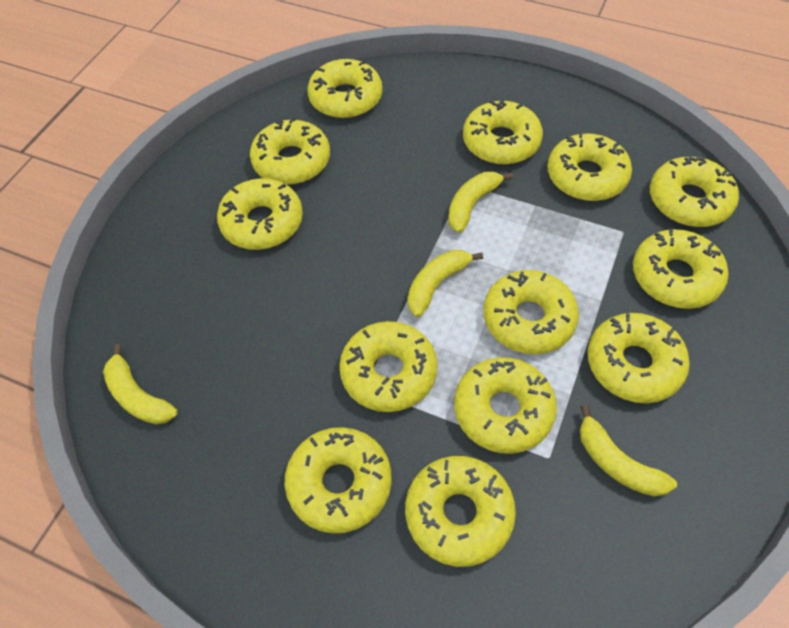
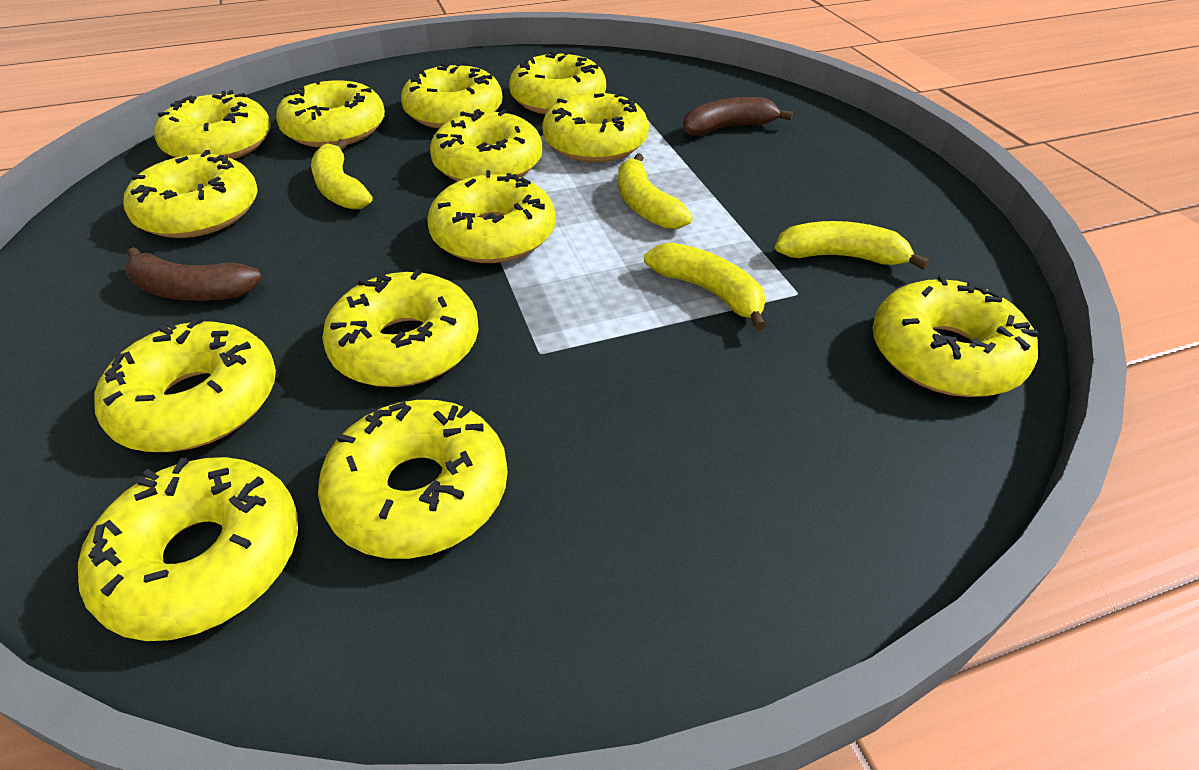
brown banana: 0 -> 2

